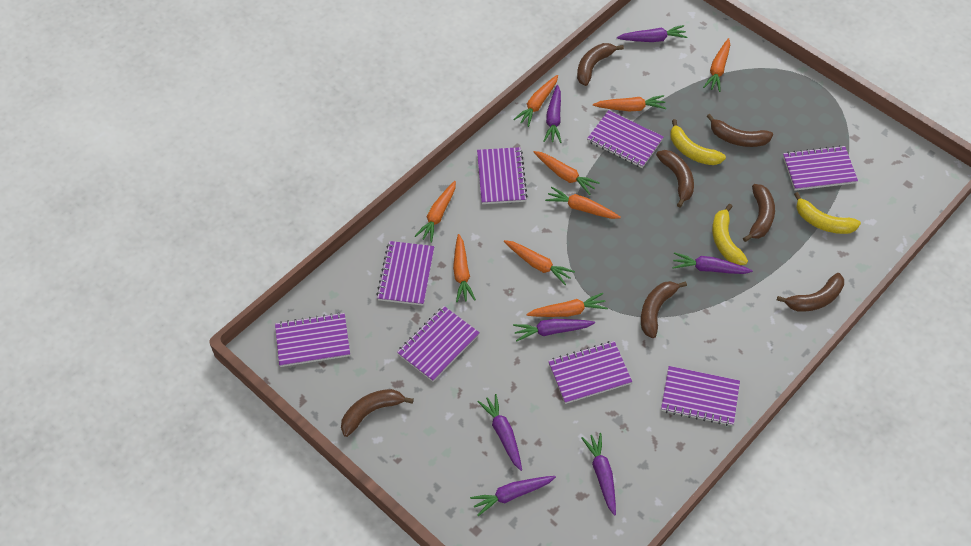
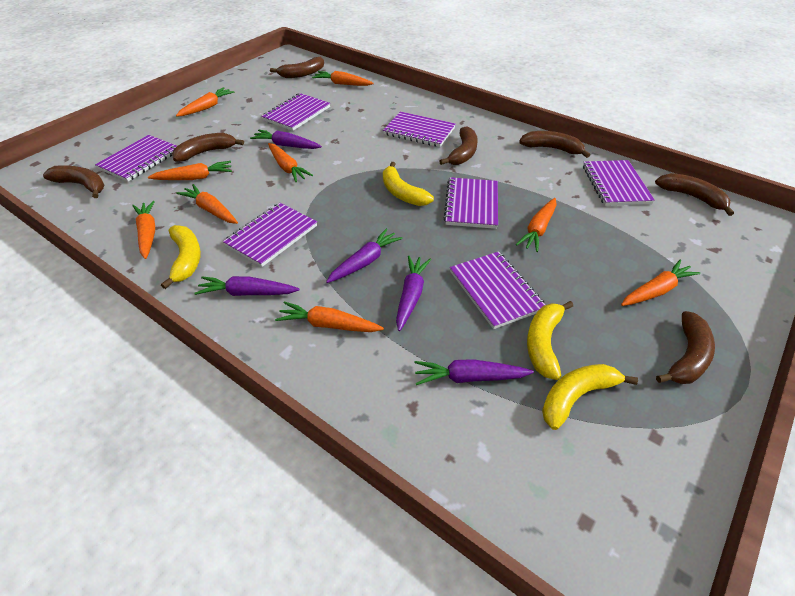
purple carrot: 7 -> 5
purple notebook: 8 -> 7
yellow banana: 3 -> 4

